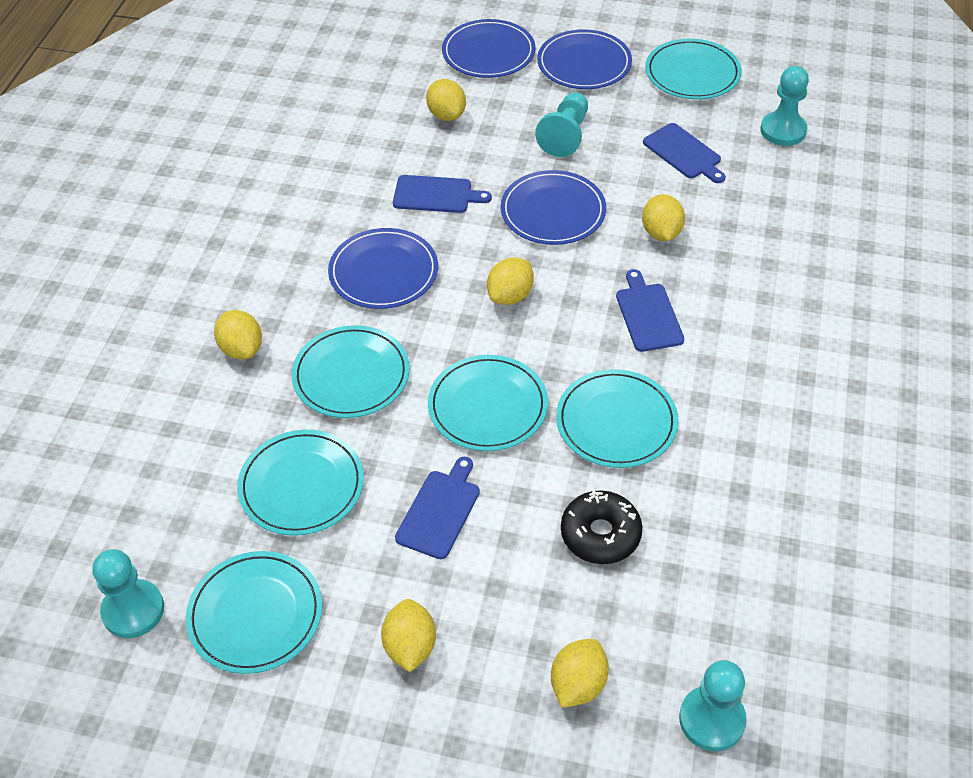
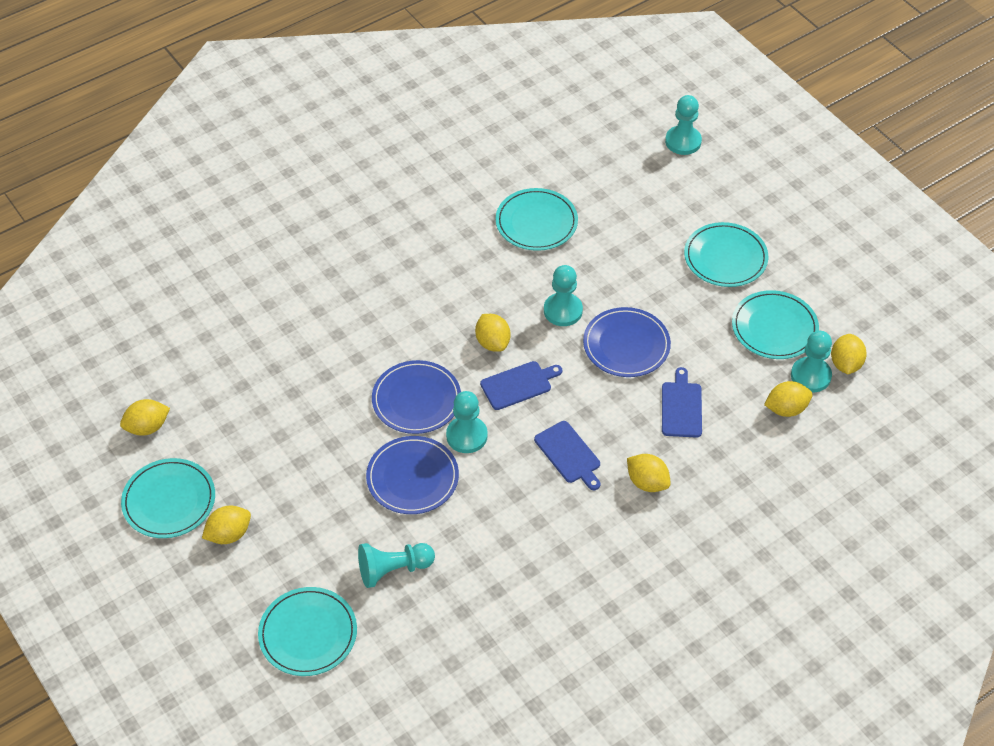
black donut: 1 -> 0
blue cutting board: 4 -> 3
blue plate: 4 -> 3
turquoise pawn: 4 -> 5
turquoise plate: 6 -> 5

